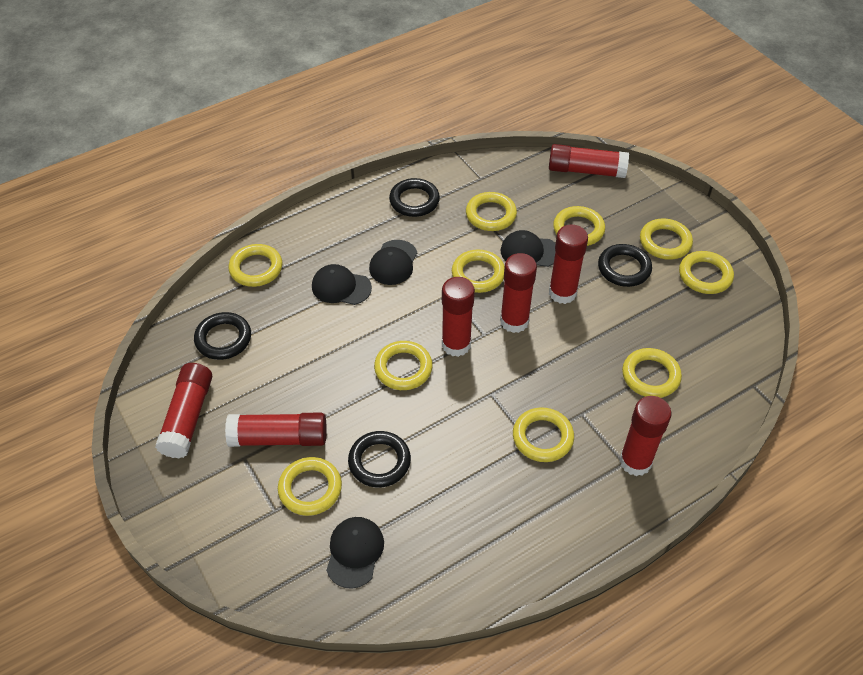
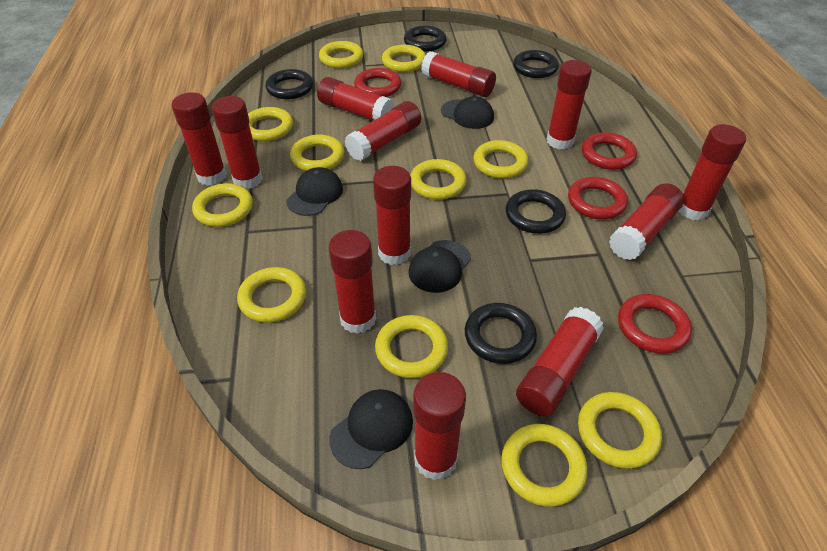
black ring: 4 -> 5
red glue stick: 7 -> 12
red ring: 0 -> 4
yellow ring: 10 -> 11

